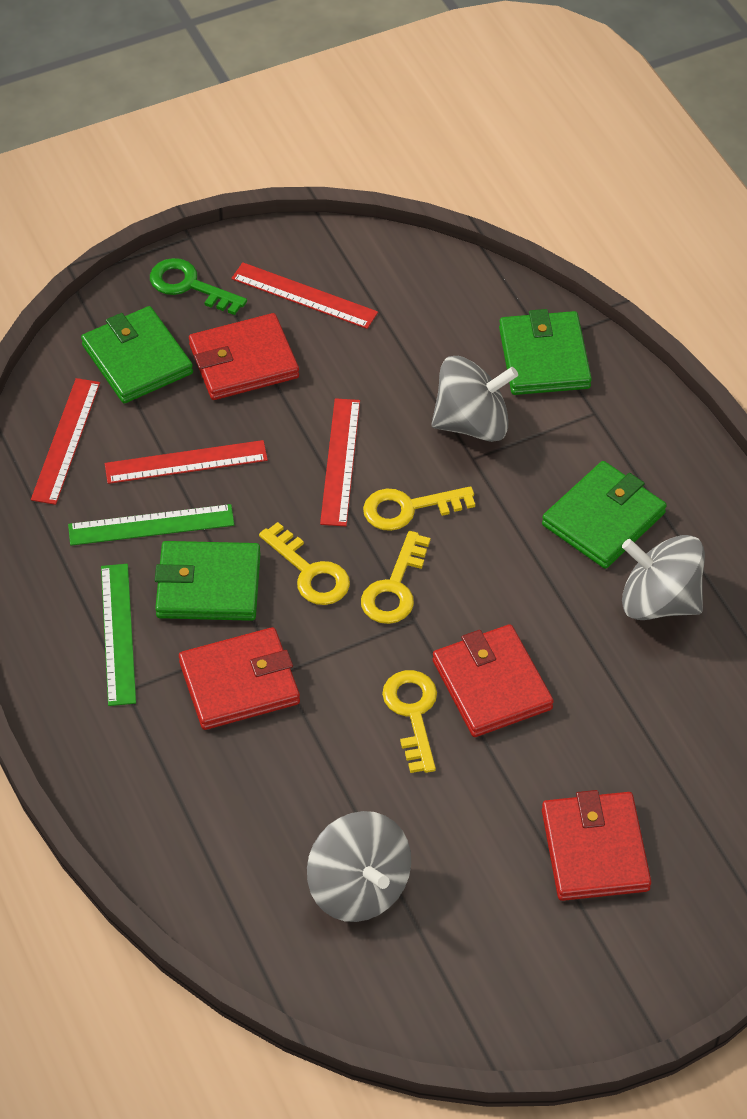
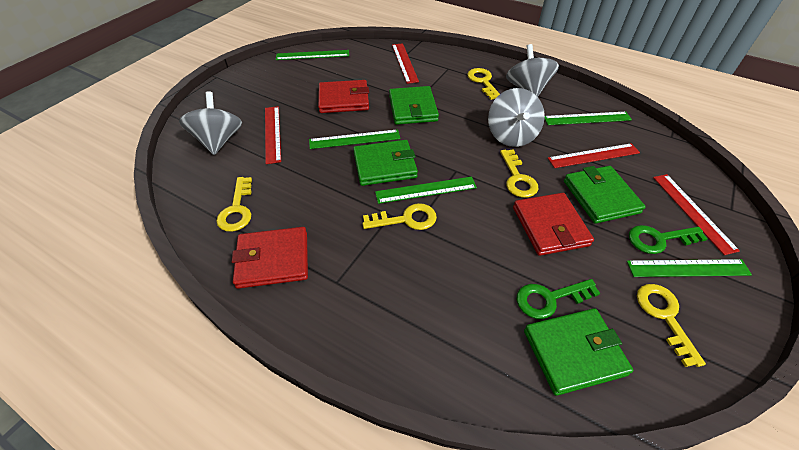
green key: 1 -> 2
green ruler: 2 -> 5
red wallet: 4 -> 3
yellow key: 4 -> 5

